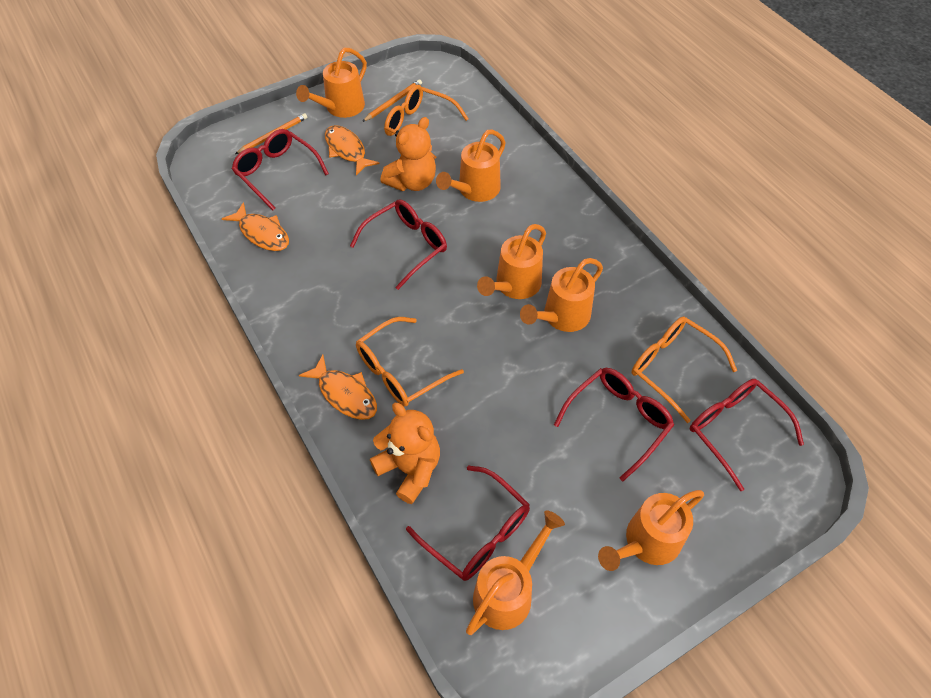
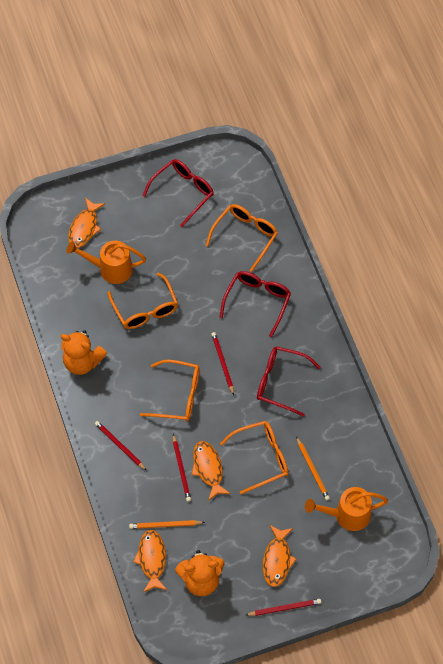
orange fish: 3 -> 4
orange glasses: 3 -> 4
orange watering can: 6 -> 2
red glasses: 5 -> 3
red pencil: 0 -> 4

